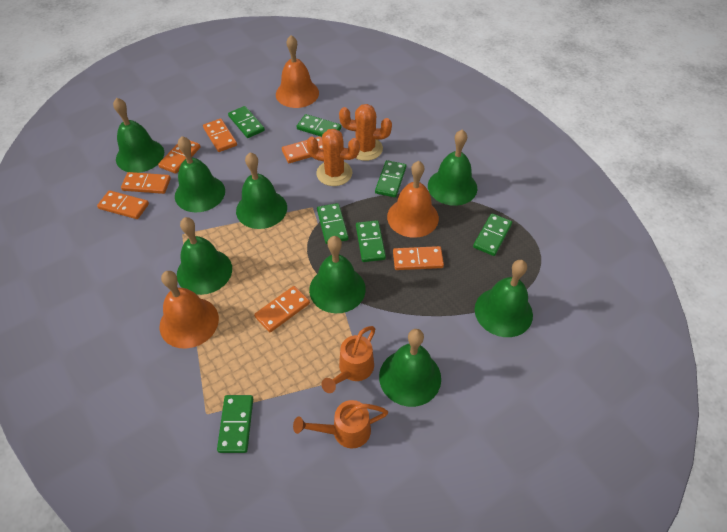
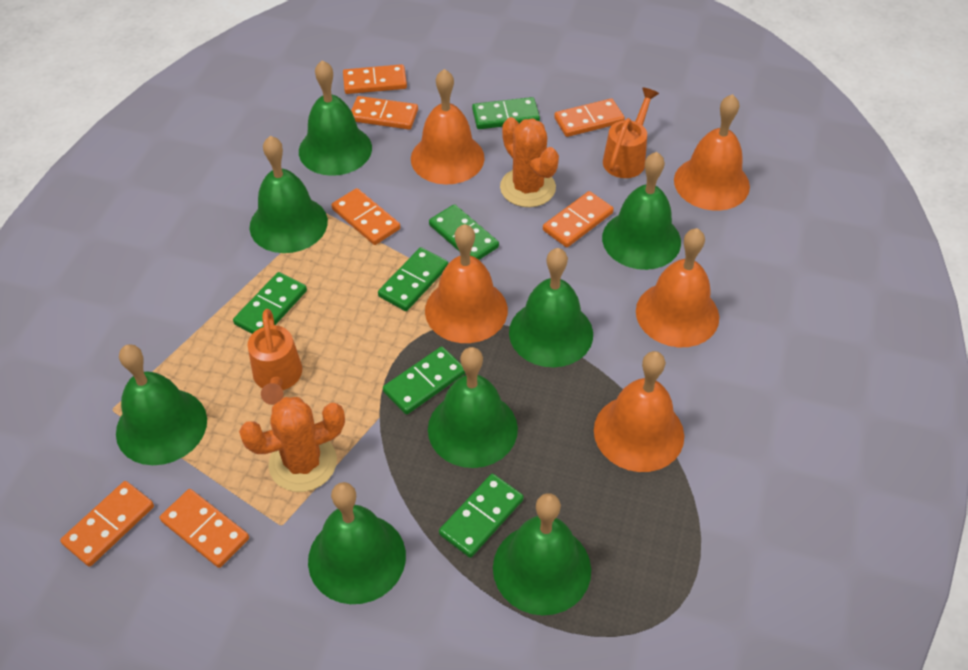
green domino: 7 -> 6
orange bell: 3 -> 5

